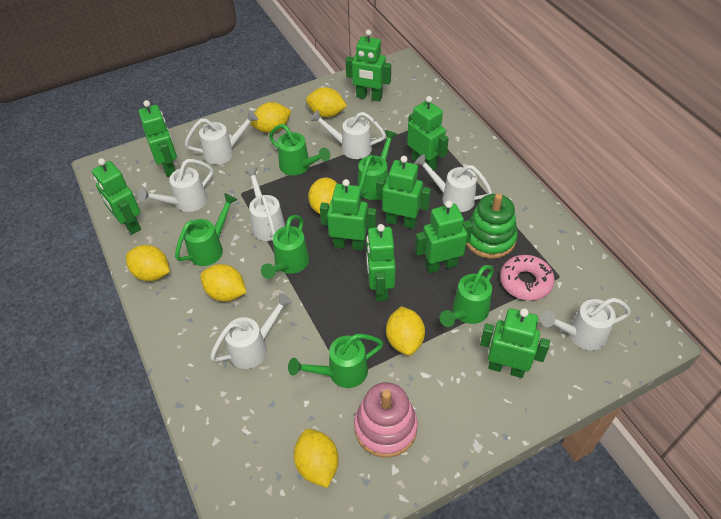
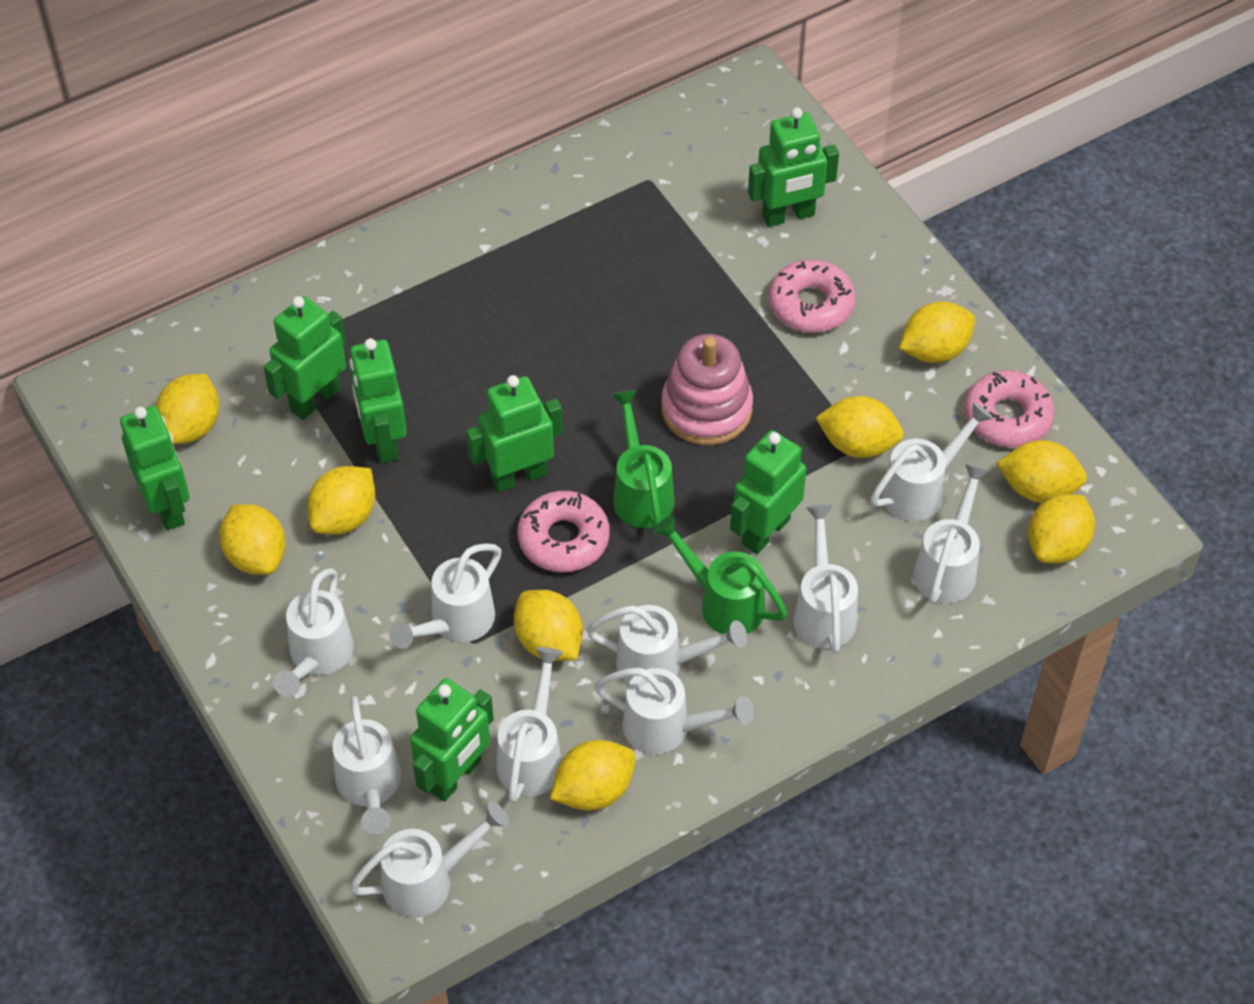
green robot: 9 -> 7
green stacking toy: 1 -> 0
green watering can: 6 -> 2
pink donut: 1 -> 3
white watering can: 7 -> 10
yellow lemon: 7 -> 9

